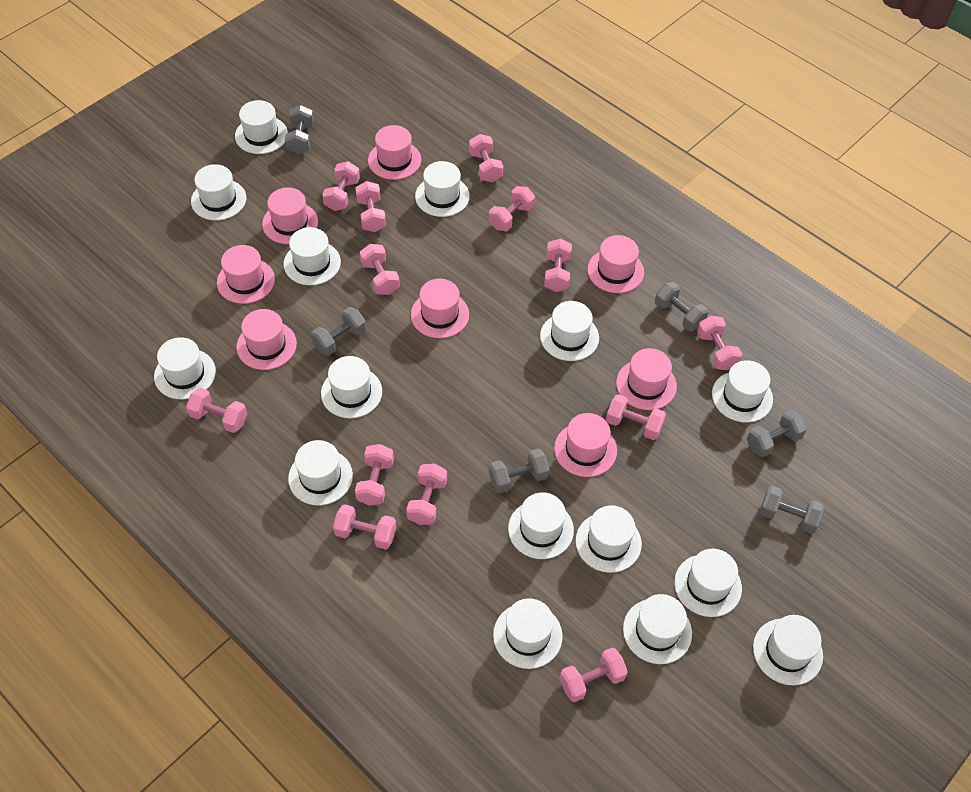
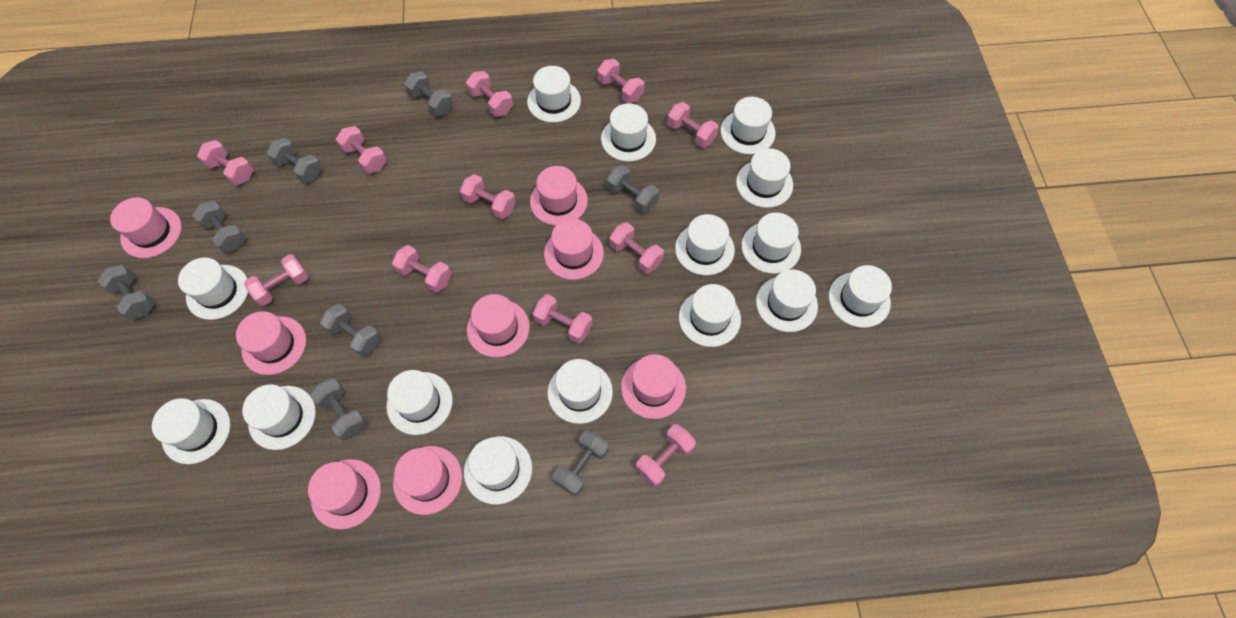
grey dumbbell: 6 -> 8
pink dumbbell: 13 -> 11

